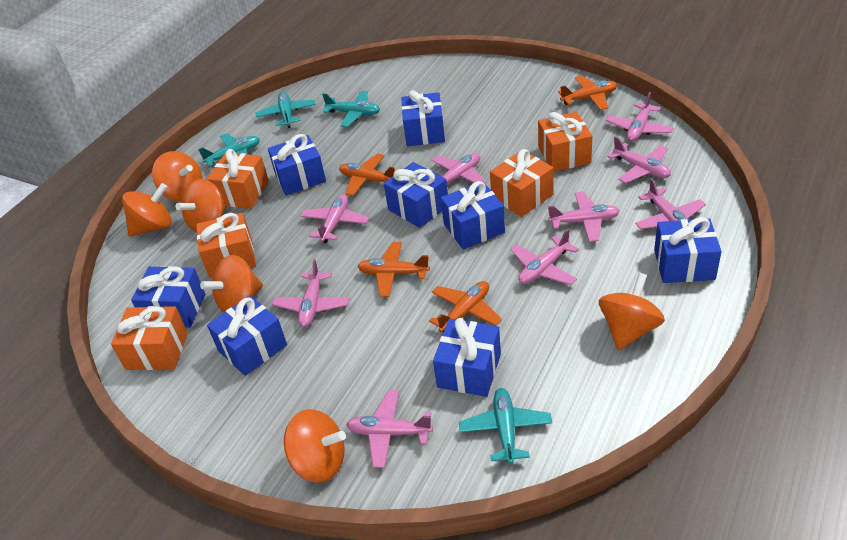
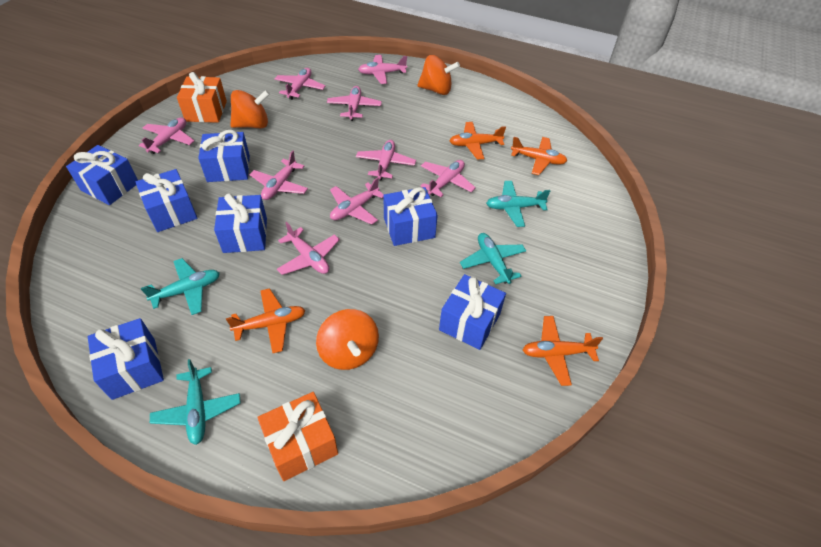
blue gift: 8 -> 7
orange gift: 5 -> 2
orange spinning top: 6 -> 3

